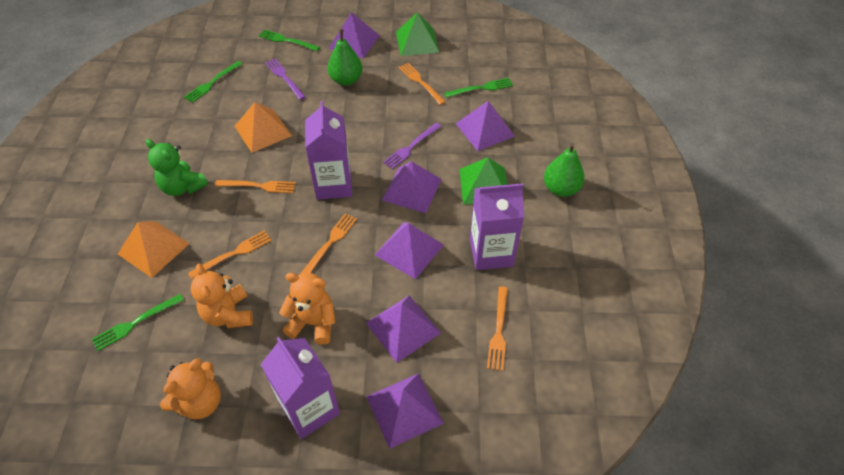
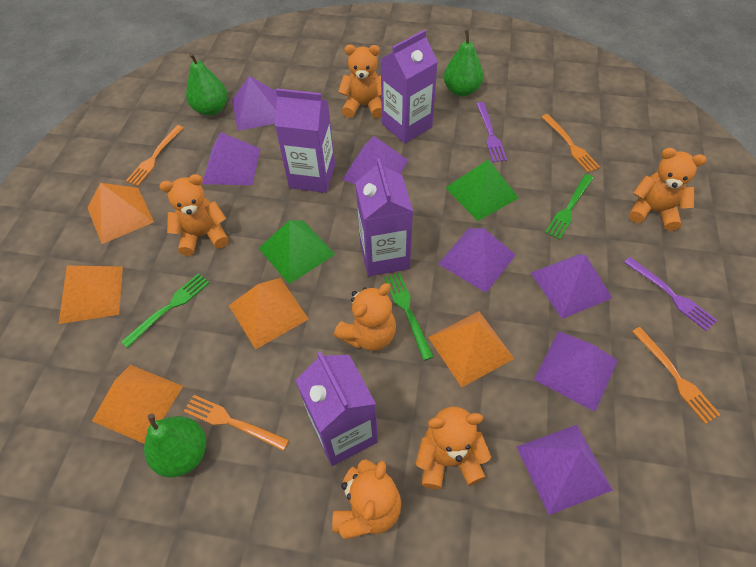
green fork: 4 -> 3
green pear: 2 -> 3
green teddy bear: 1 -> 0
orange fork: 5 -> 4
orange pyramid: 2 -> 5
orange teddy bear: 3 -> 6
purple carton: 3 -> 4
purple pyramid: 6 -> 7

